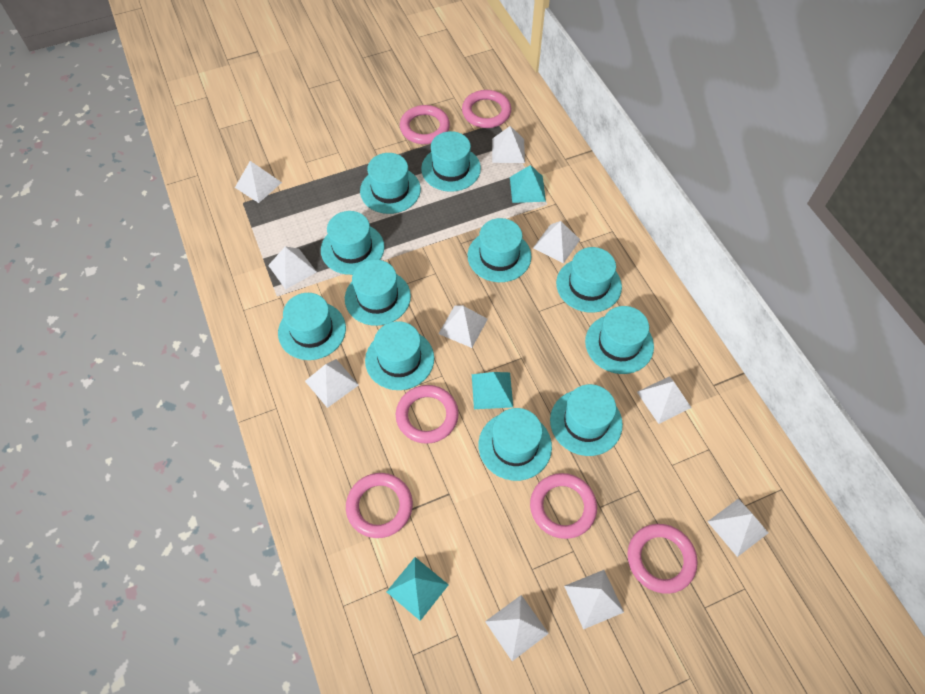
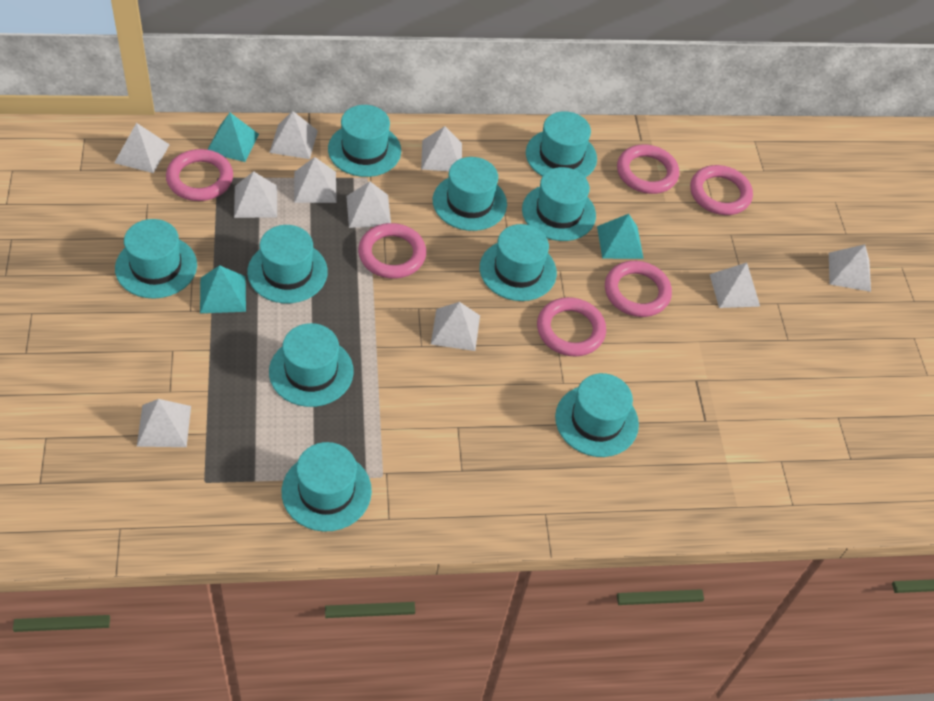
turquoise hat: 11 -> 10

